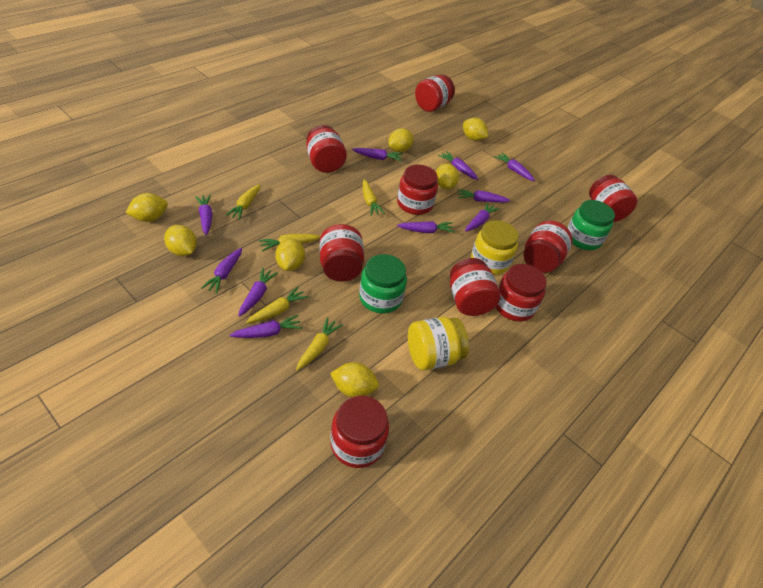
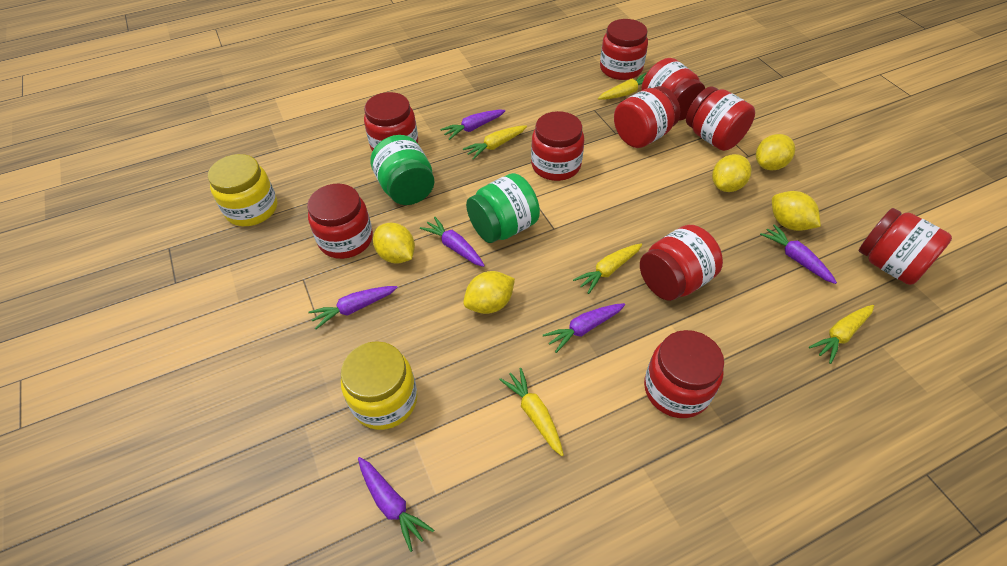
purple carrot: 10 -> 6
red jar: 9 -> 10
yellow lemon: 7 -> 5

